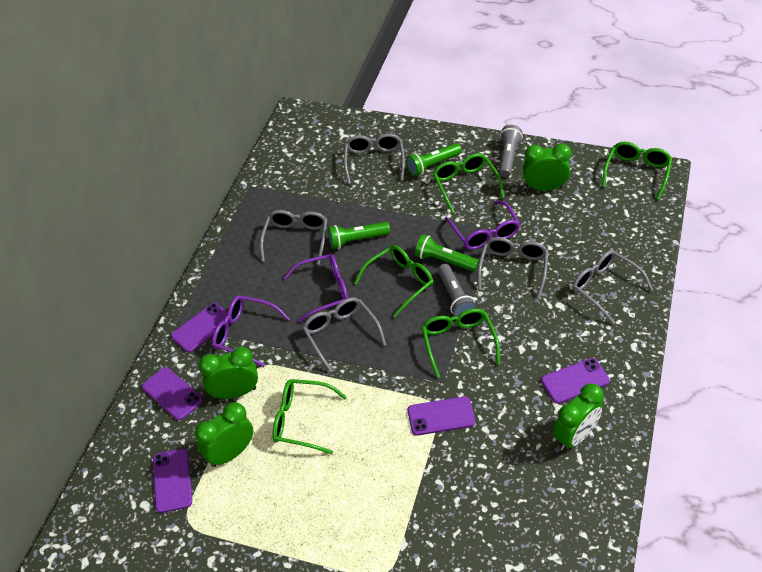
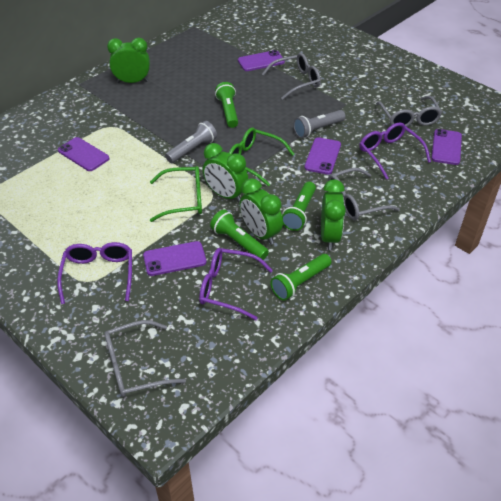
green flashlight: 3 -> 4
green glasses: 5 -> 2
grey glasses: 5 -> 4

